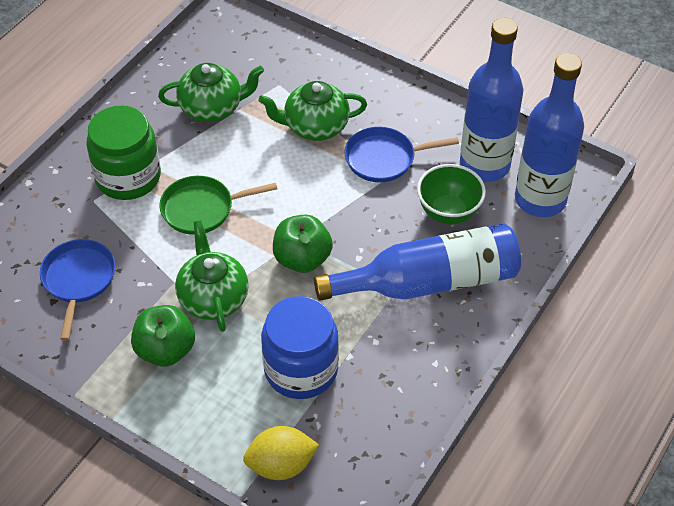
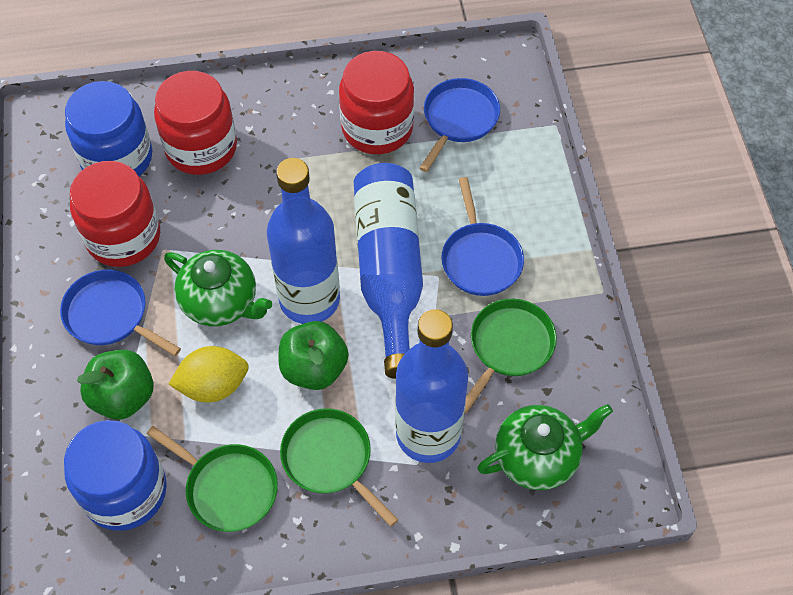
blue jar: 1 -> 2
blue pan: 2 -> 3
green bowl: 1 -> 0
green jar: 1 -> 0
green pan: 1 -> 3
green teapot: 3 -> 2
red jar: 0 -> 3

